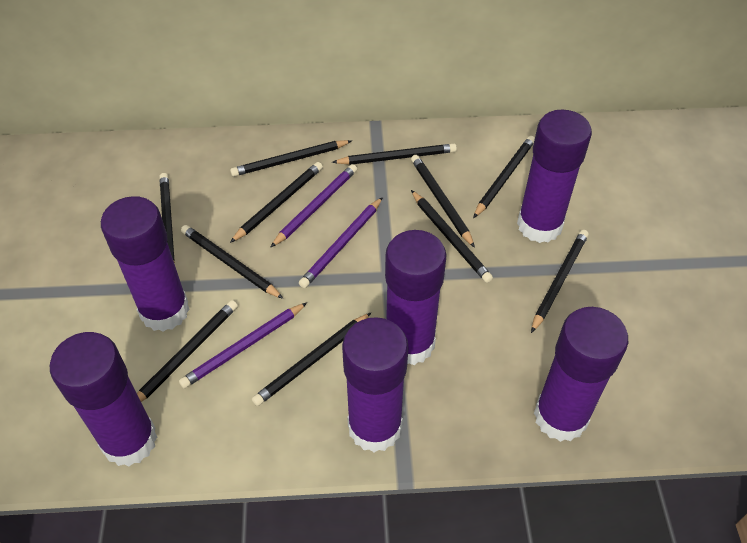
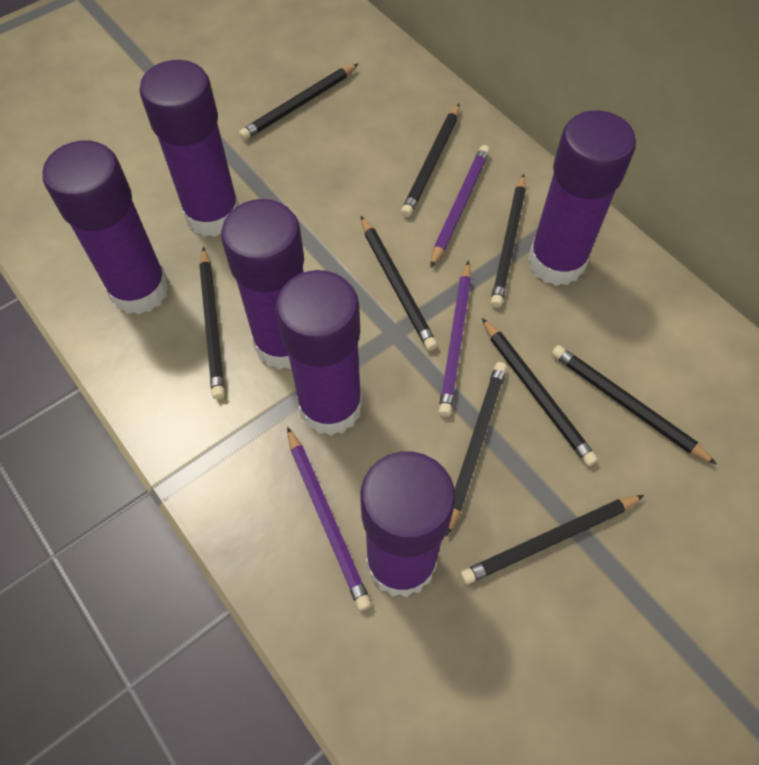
black pencil: 11 -> 9

